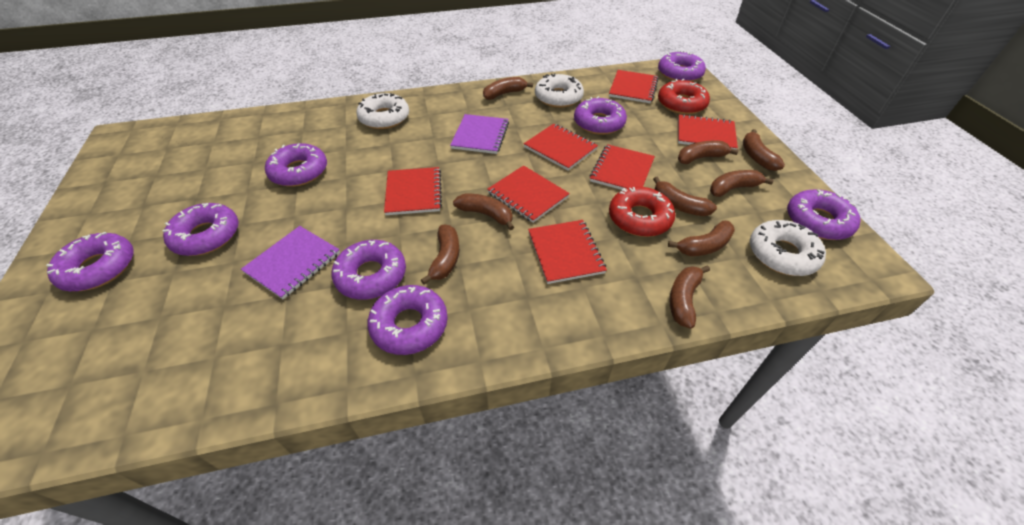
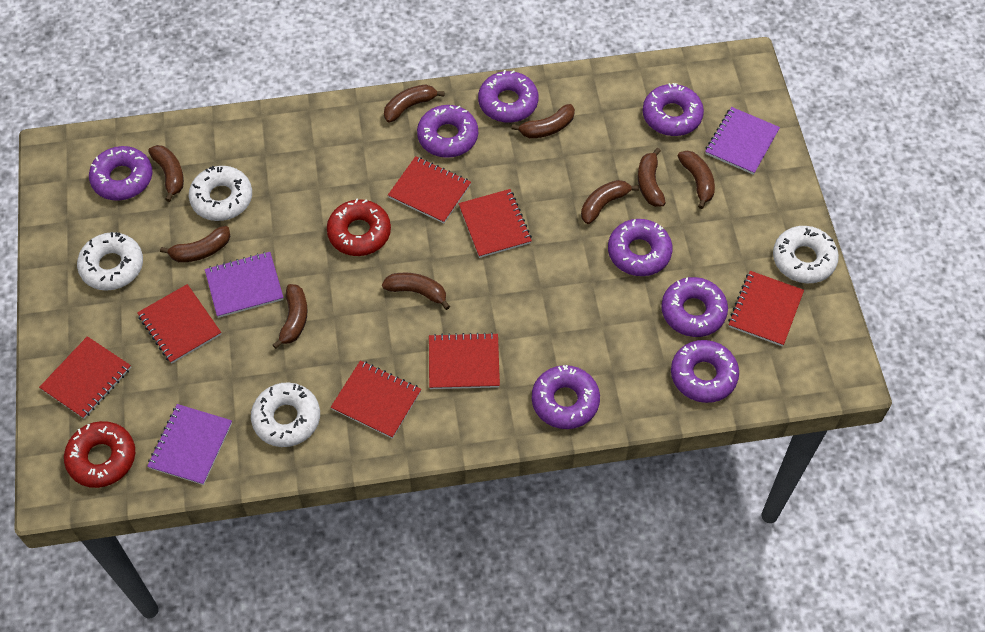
purple notebook: 2 -> 3
white donut: 3 -> 4

